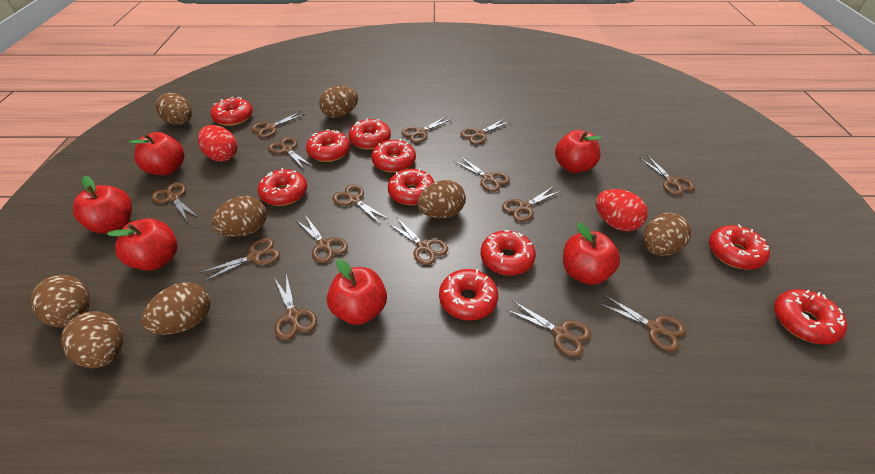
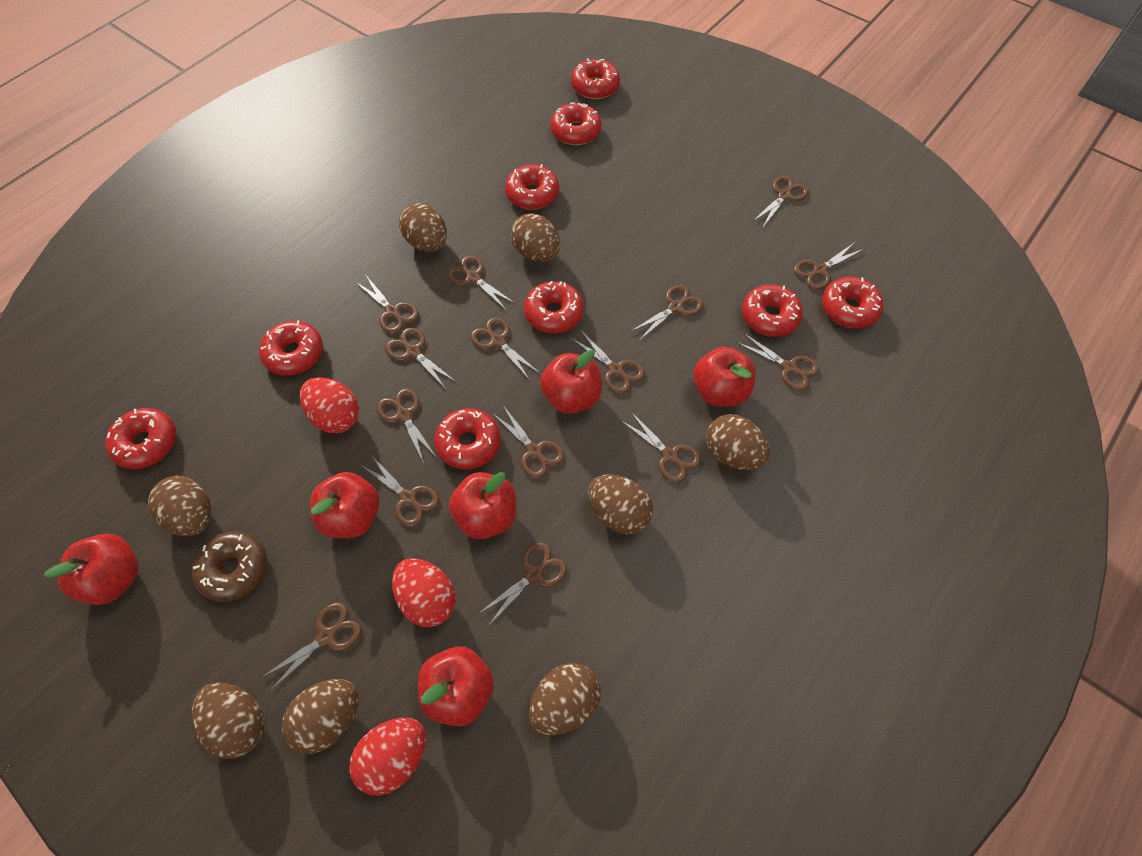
brown donut: 0 -> 1
red donut: 10 -> 9
red egg: 2 -> 3

